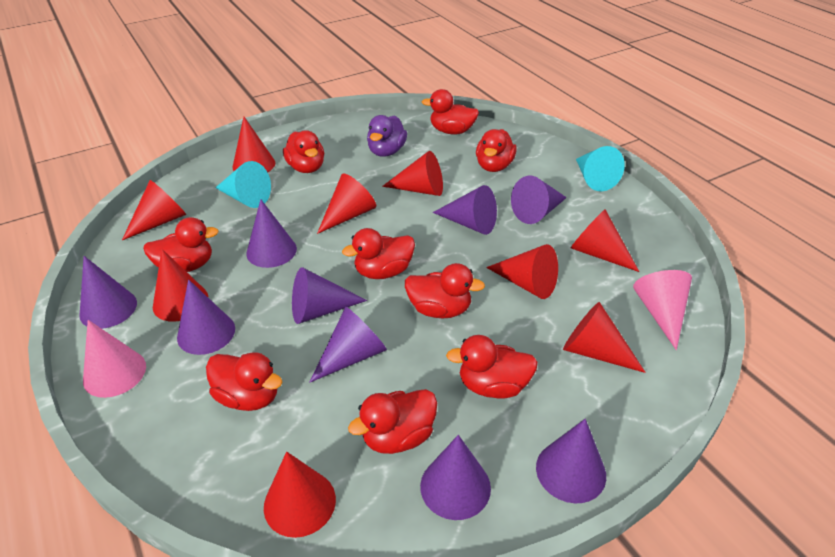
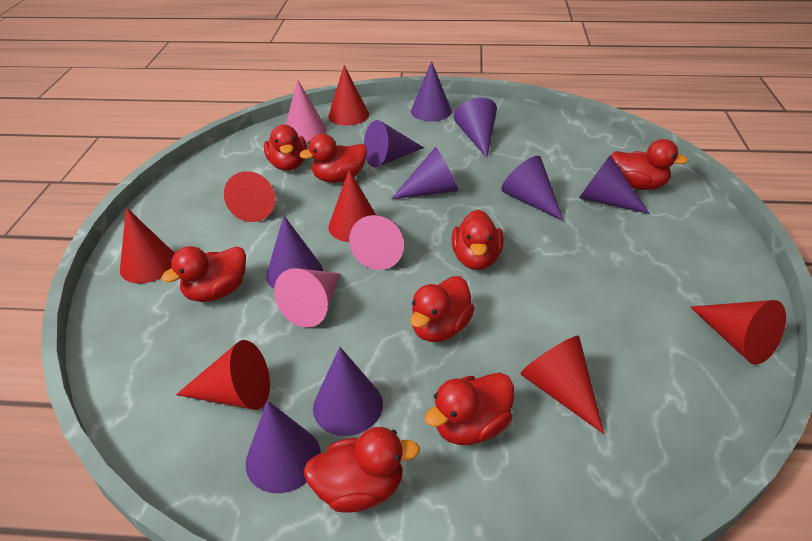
pink cone: 2 -> 3
purple duck: 1 -> 0
red cone: 9 -> 7
red duck: 9 -> 8
turquoise cone: 2 -> 0

